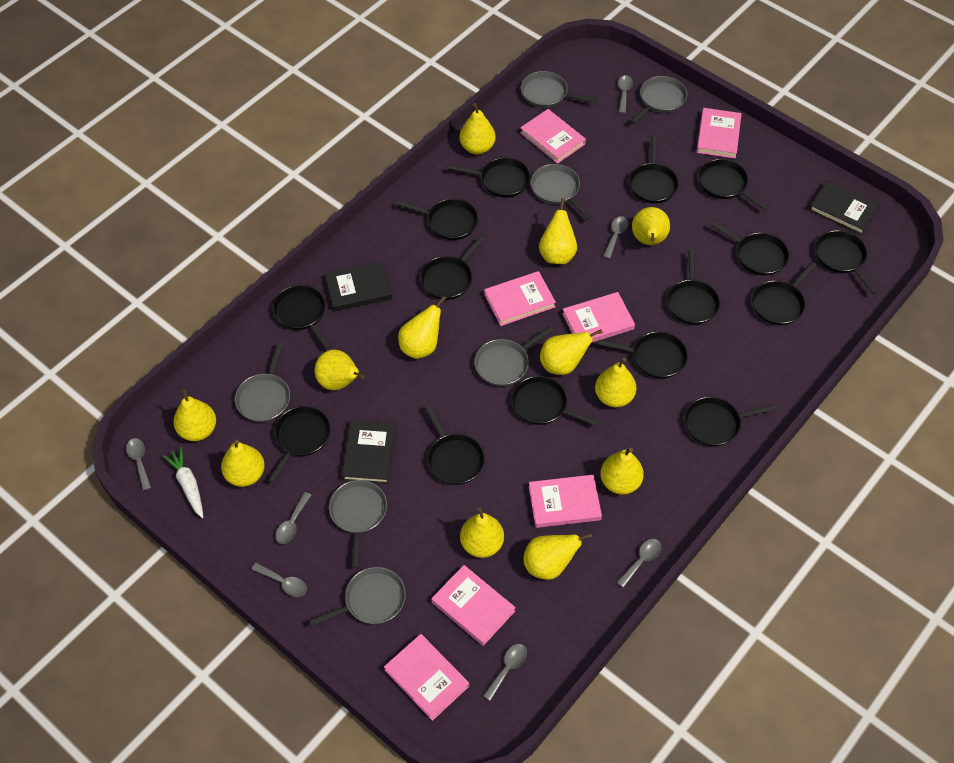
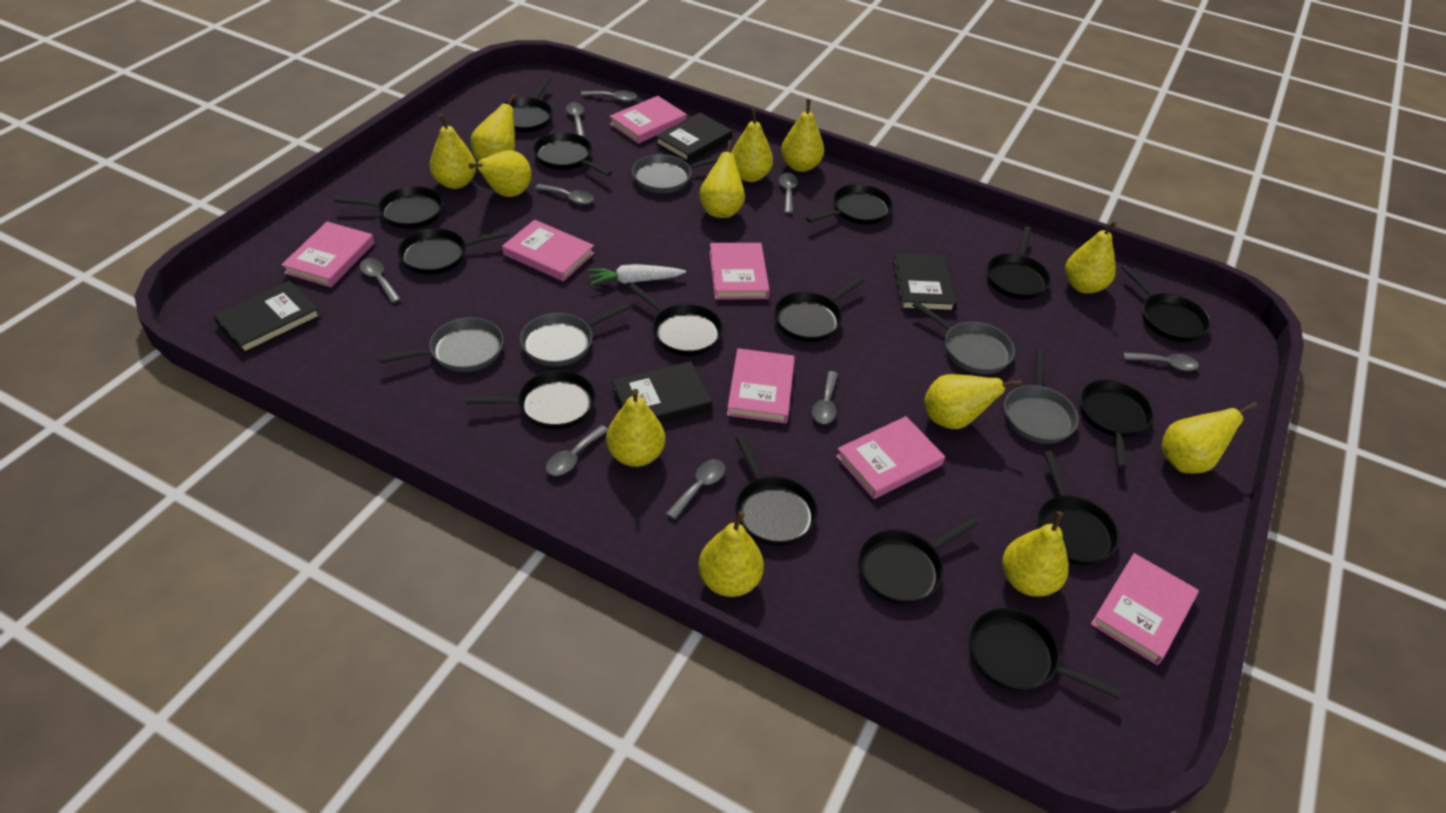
black book: 3 -> 4
grey pan: 7 -> 5
grey spoon: 7 -> 9

